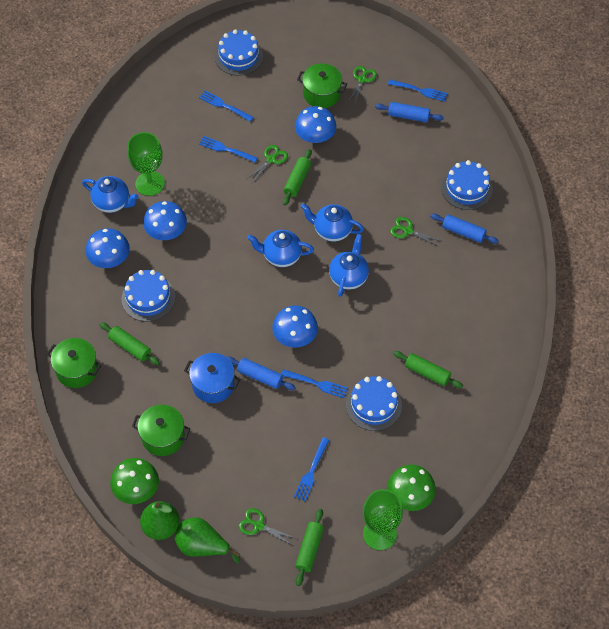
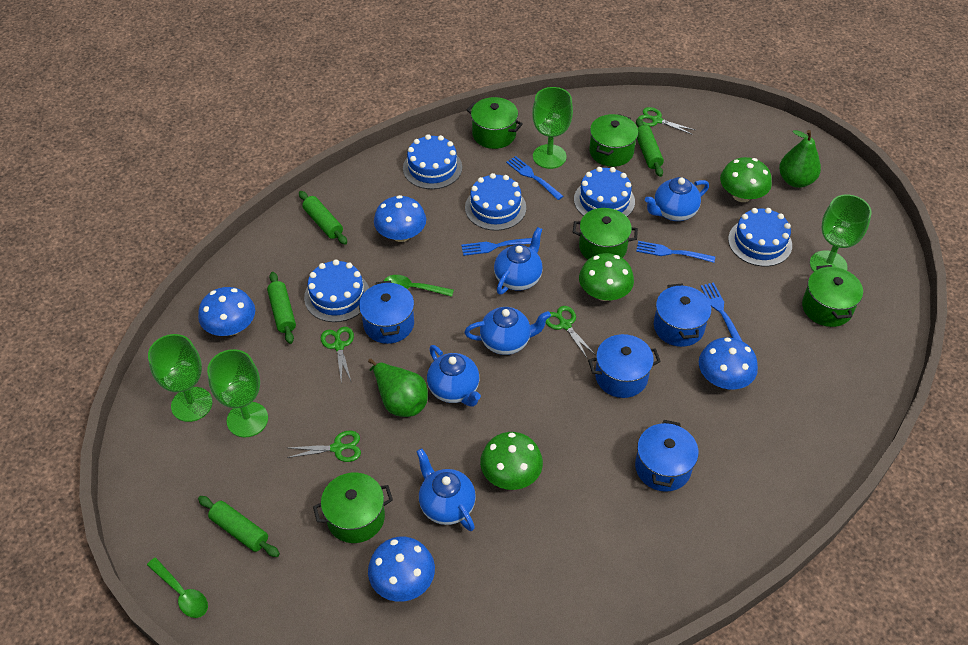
blue cake: 4 -> 5
blue fork: 5 -> 4
blue pot: 1 -> 4
blue rolling pin: 3 -> 0
blue teapot: 4 -> 5
green goblet: 2 -> 4
green mushroom: 2 -> 3
green pot: 3 -> 5
green spoon: 0 -> 2

